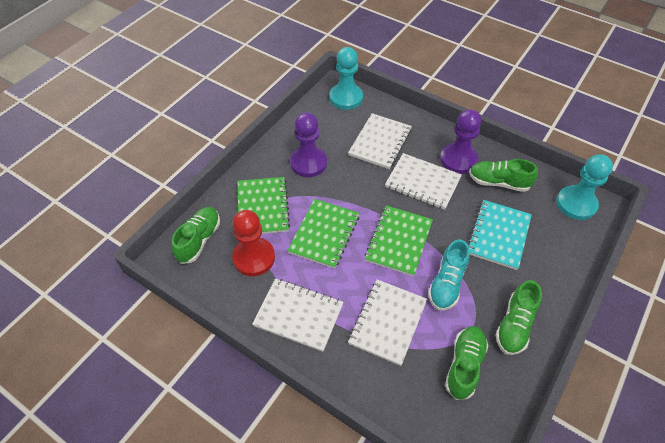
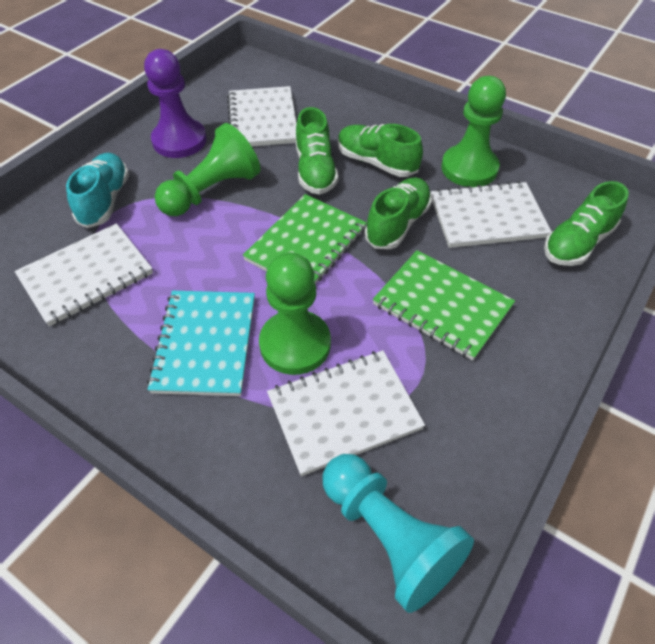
green notebook: 3 -> 2
green pawn: 0 -> 3
purple pawn: 2 -> 1
red pawn: 1 -> 0
turquoise pawn: 2 -> 1

